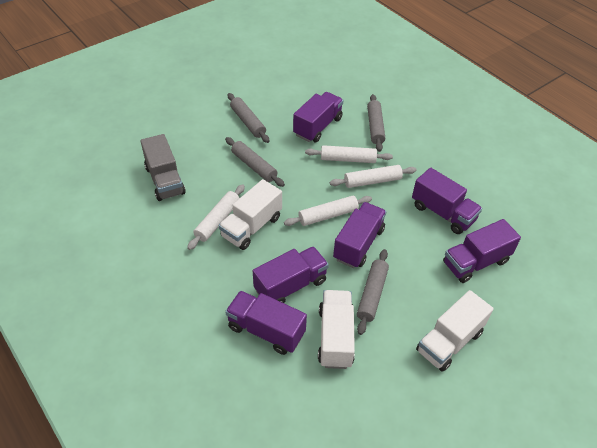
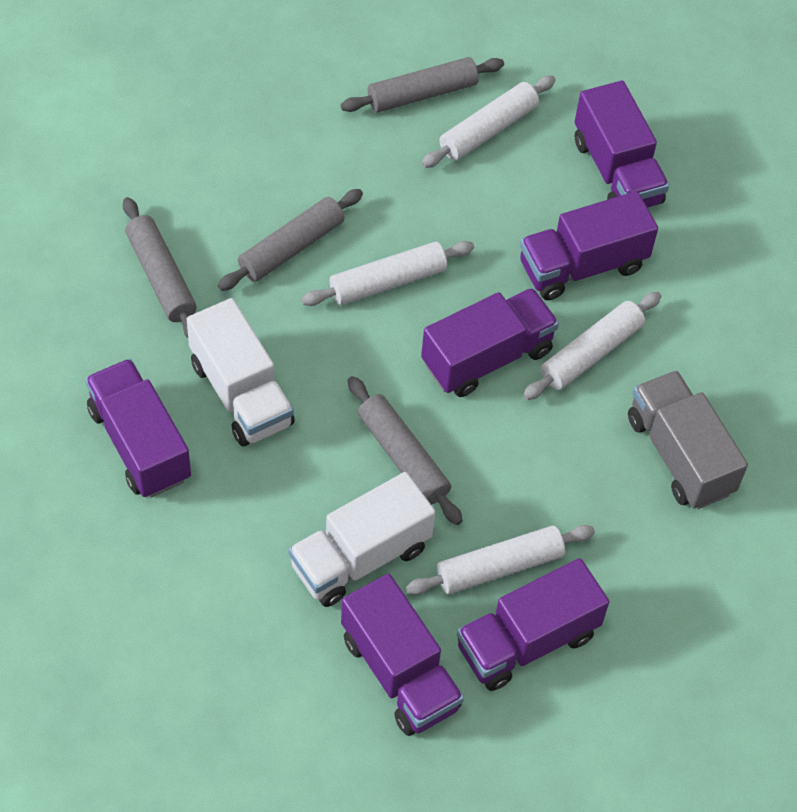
white truck: 3 -> 2

